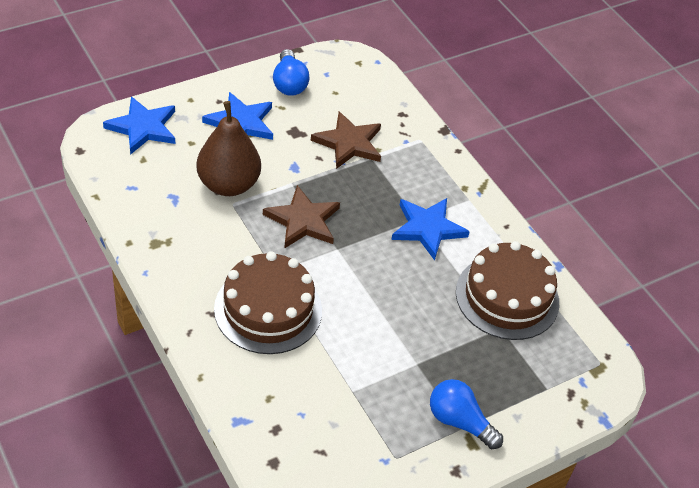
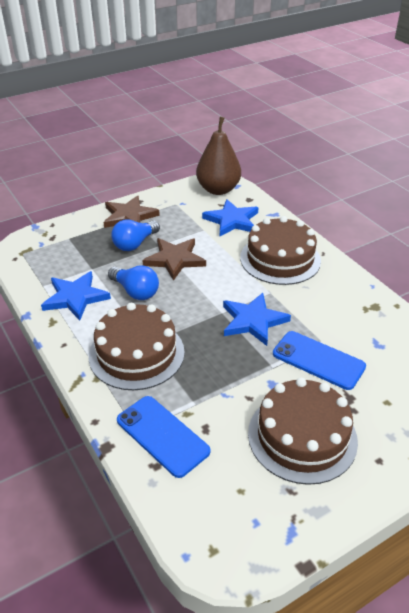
blue phone: 0 -> 2
brown cake: 2 -> 3

